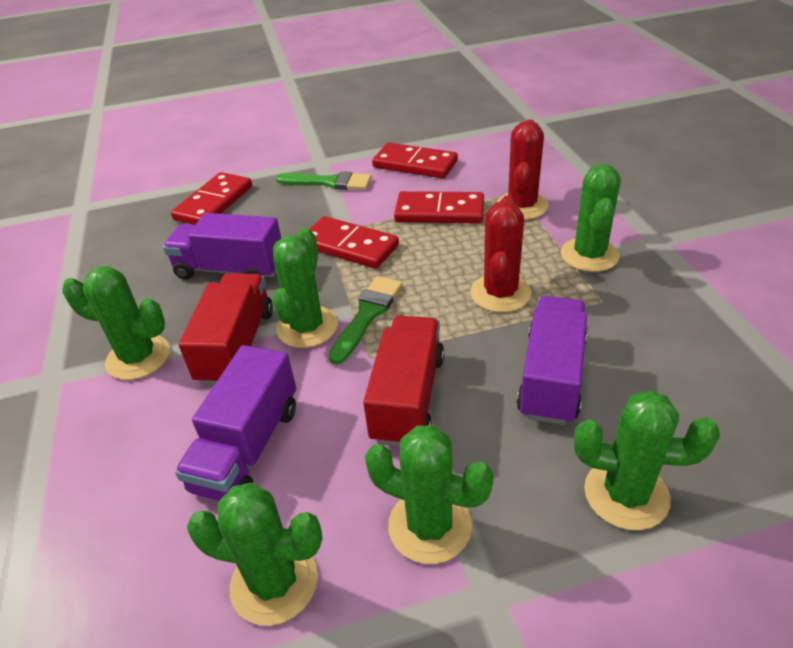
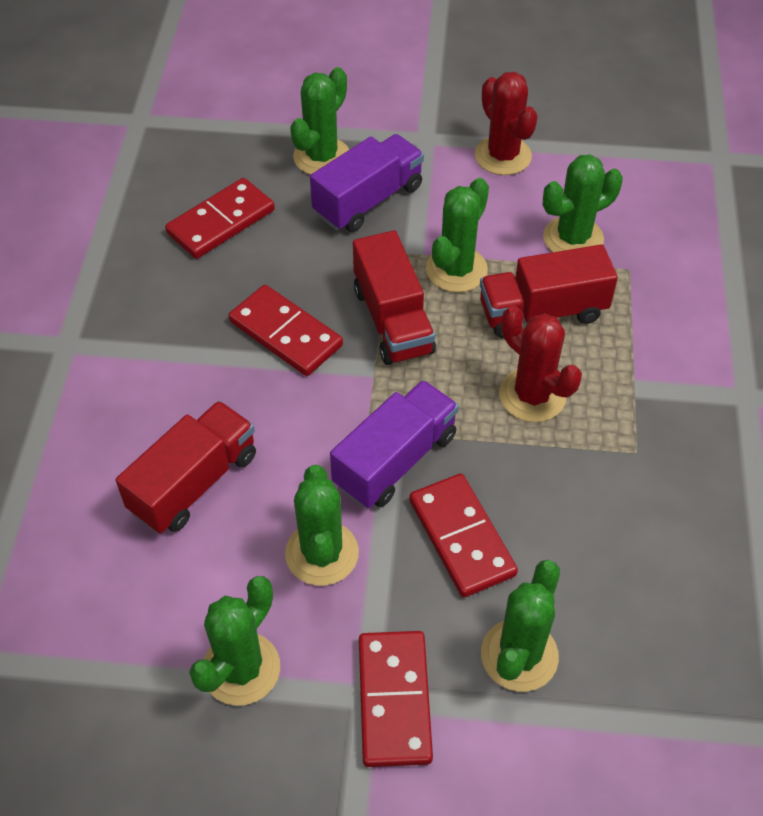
green brush: 2 -> 0
purple truck: 3 -> 2
red truck: 2 -> 3

